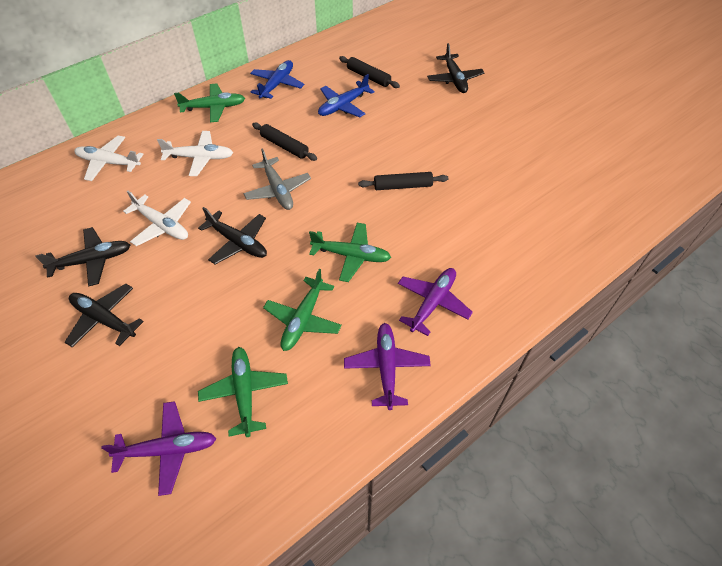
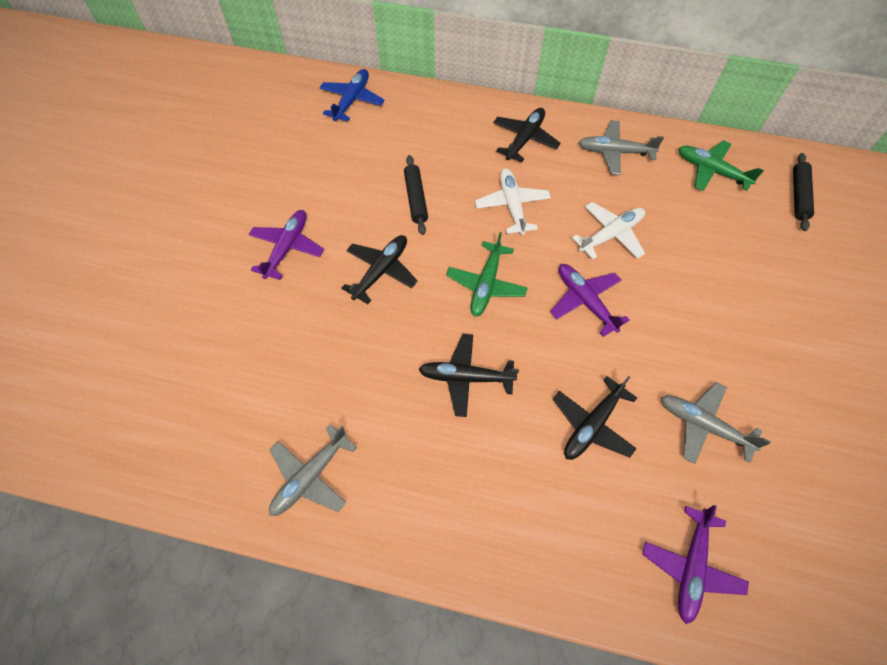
black rolling pin: 3 -> 2
blue plane: 2 -> 1
green plane: 4 -> 2
grey plane: 1 -> 3
white plane: 3 -> 2

